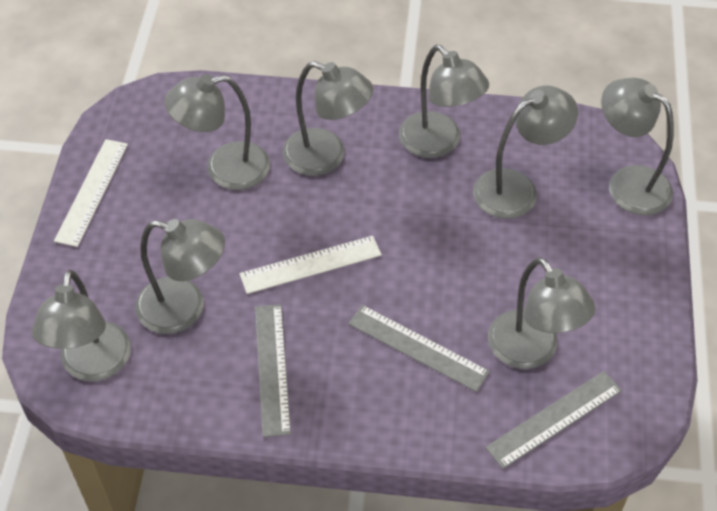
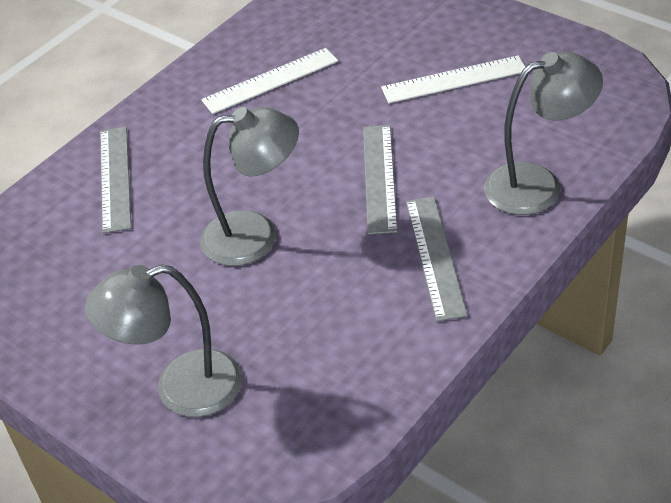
grey lamp: 8 -> 3

